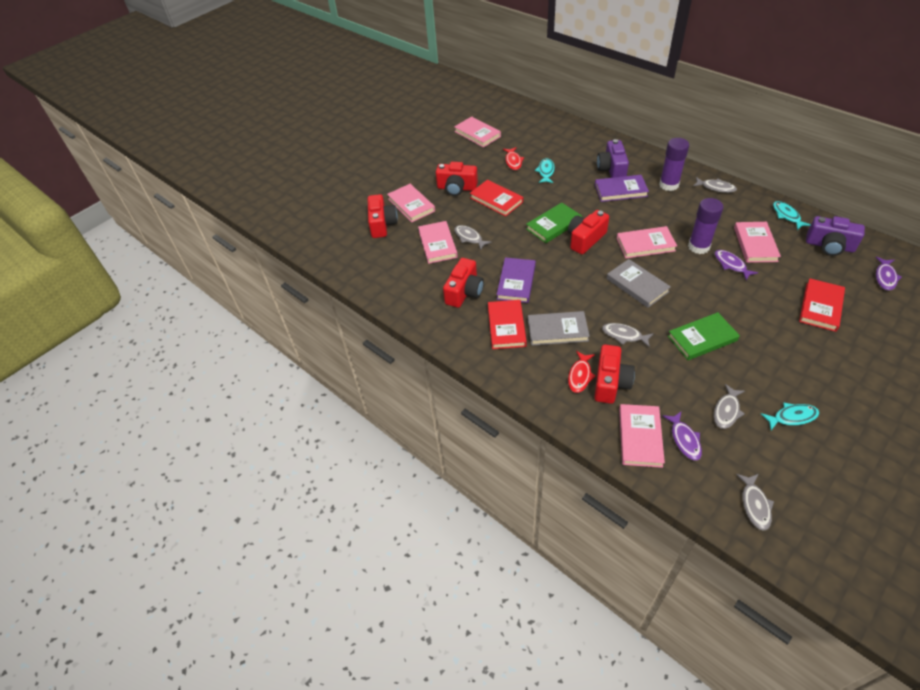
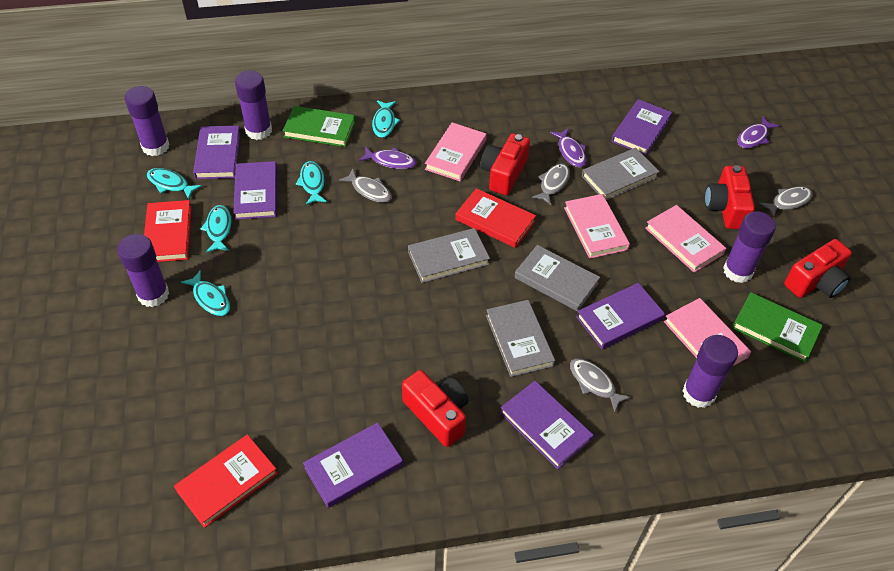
grey book: 2 -> 4
grey fish: 5 -> 4
pink book: 6 -> 4
purple book: 2 -> 6
purple camera: 2 -> 0
purple glue stick: 2 -> 5
red camera: 5 -> 4
red fish: 2 -> 0
turquoise fish: 3 -> 5

